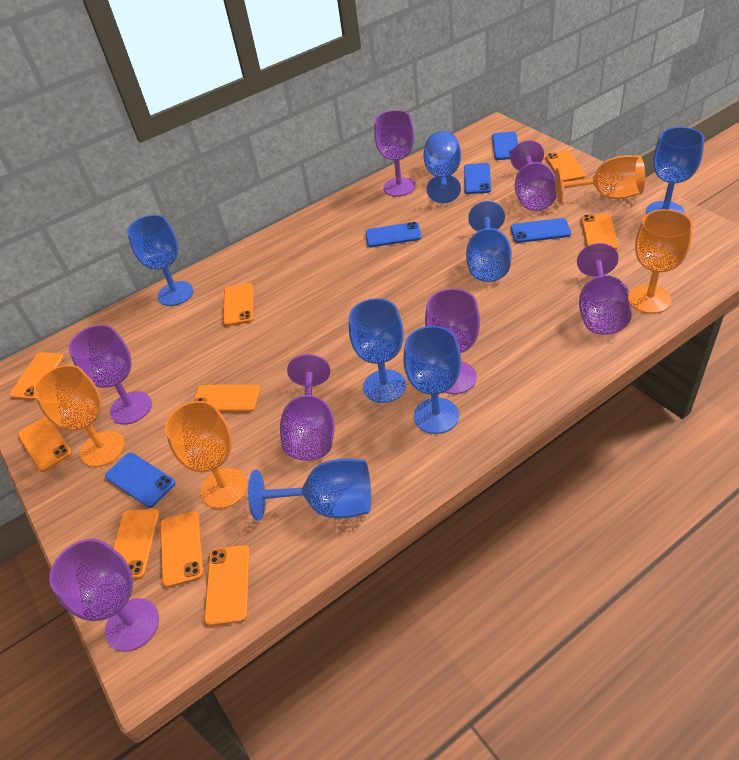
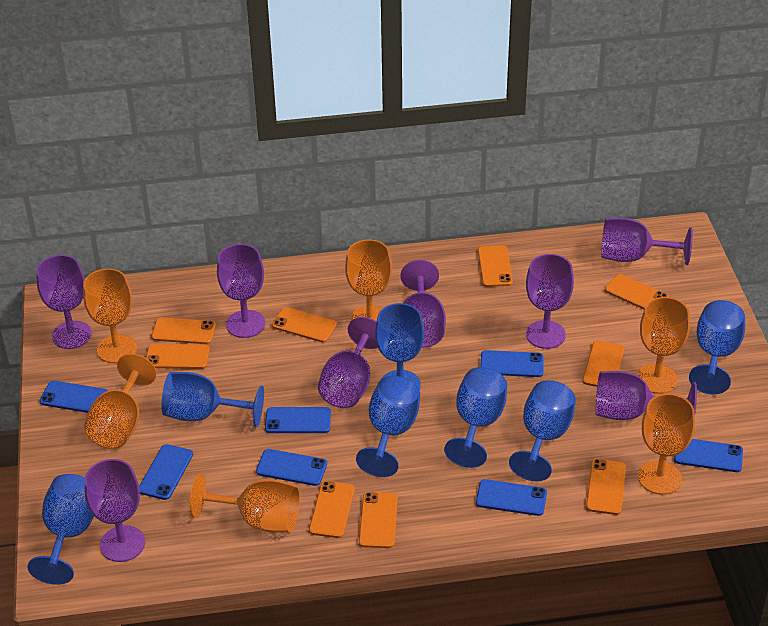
blue phone: 5 -> 7
orange goblet: 4 -> 6
purple goblet: 7 -> 8

